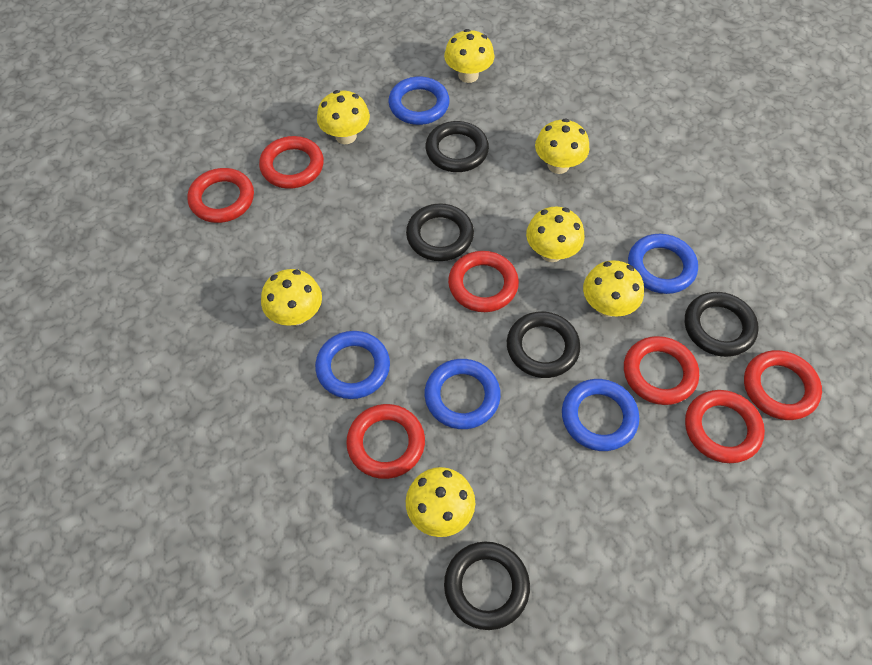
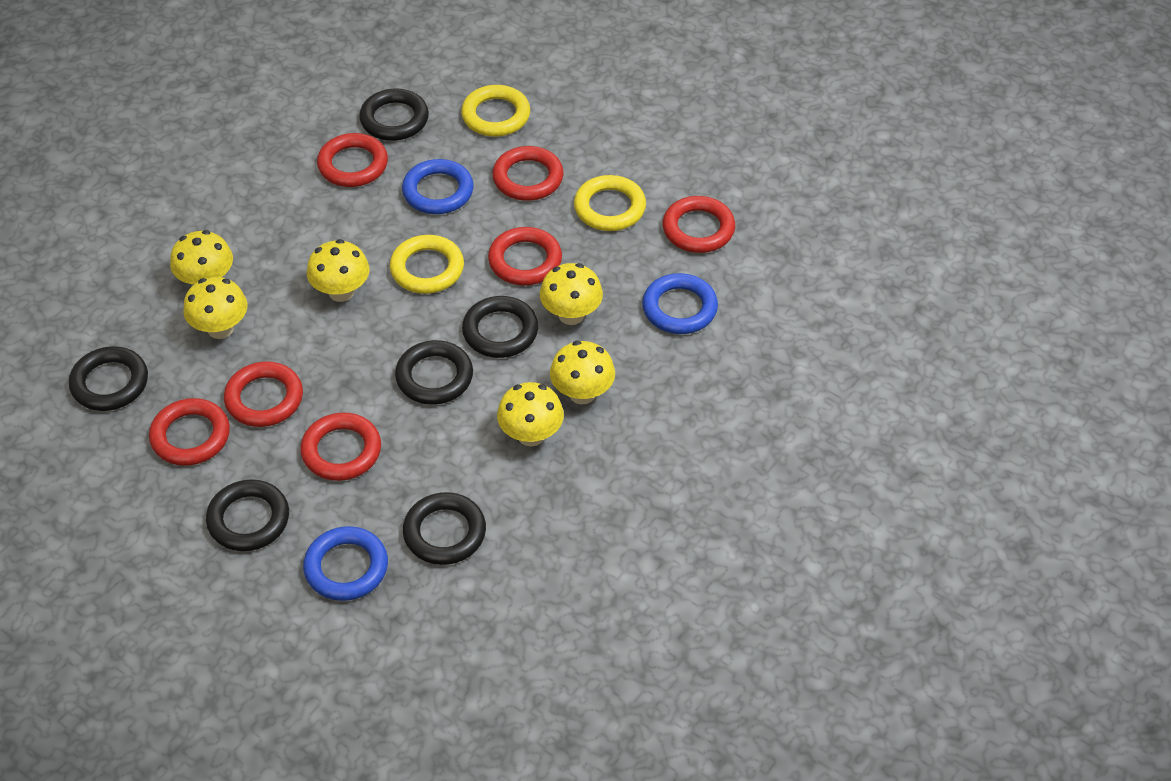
black ring: 5 -> 6
blue ring: 5 -> 3
yellow mushroom: 7 -> 6
yellow ring: 0 -> 3

